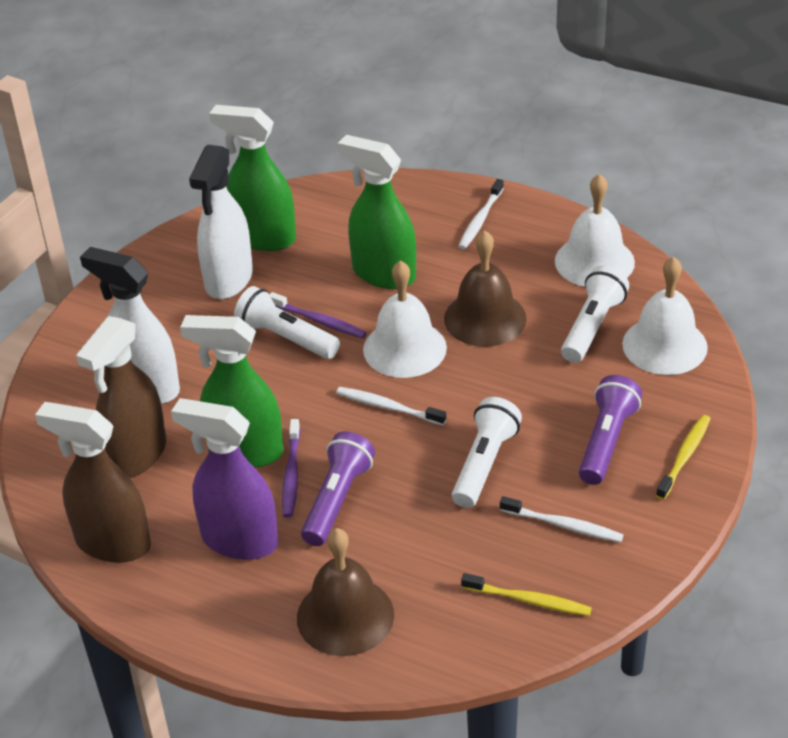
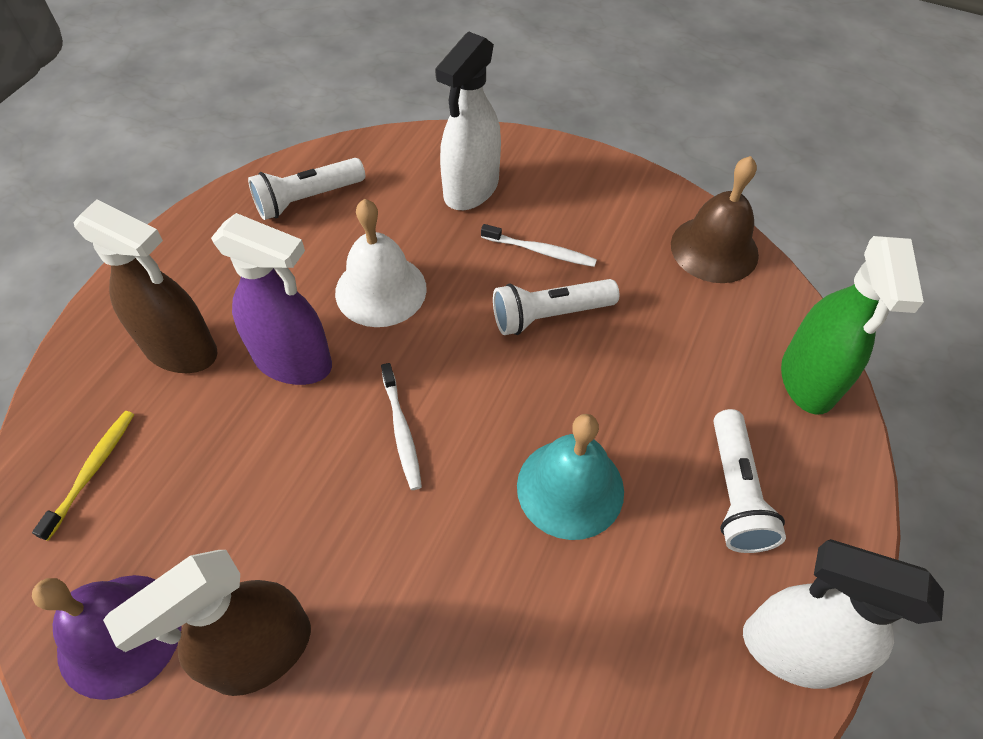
brown bell: 2 -> 1
green spray bottle: 3 -> 1
purple bell: 0 -> 1
purple flashlight: 2 -> 0
purple toothbrush: 2 -> 0
turquoise bell: 0 -> 1
white bell: 3 -> 1
white toothbrush: 3 -> 2
yellow toothbrush: 2 -> 1

